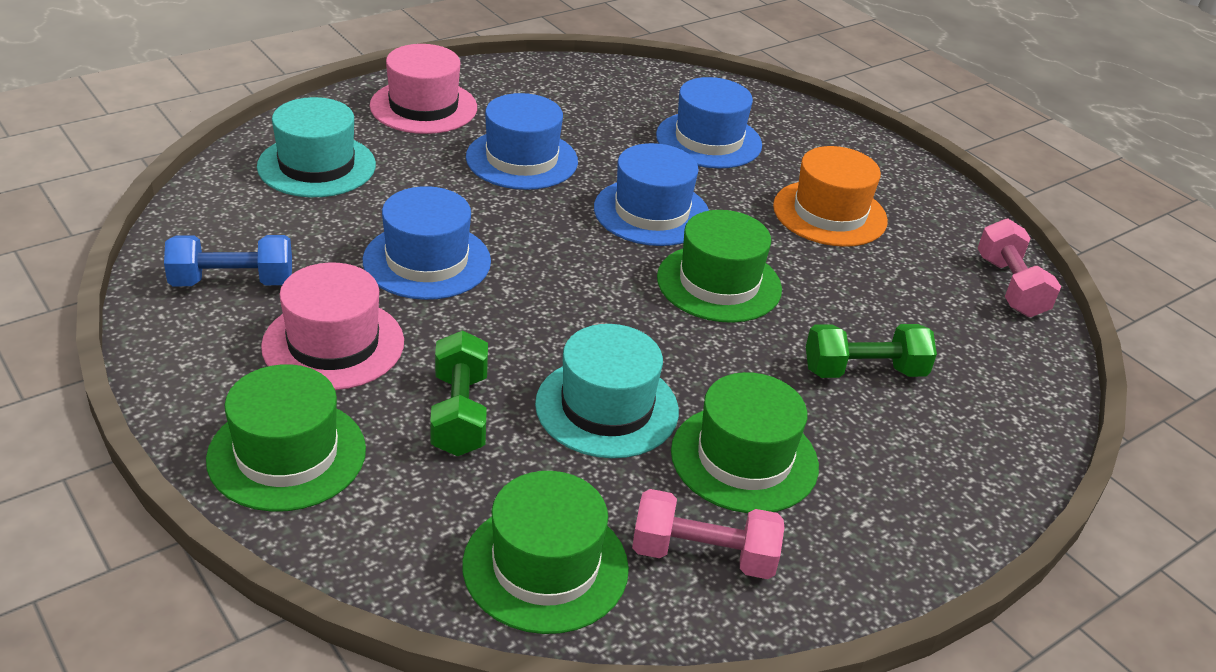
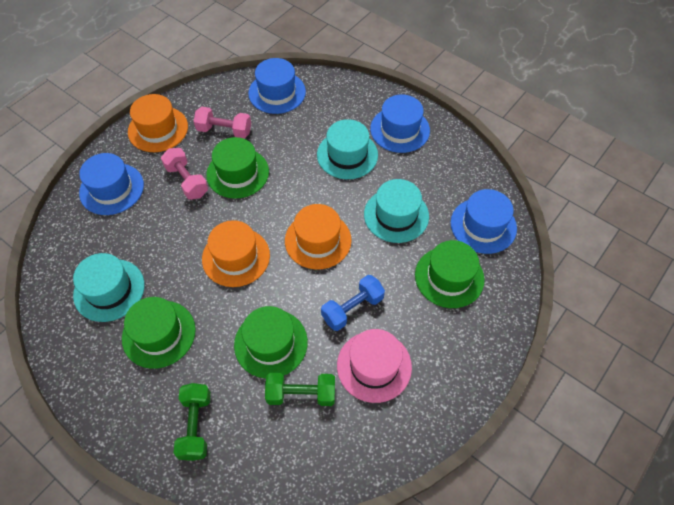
orange hat: 1 -> 3
pink hat: 2 -> 1
turquoise hat: 2 -> 3

